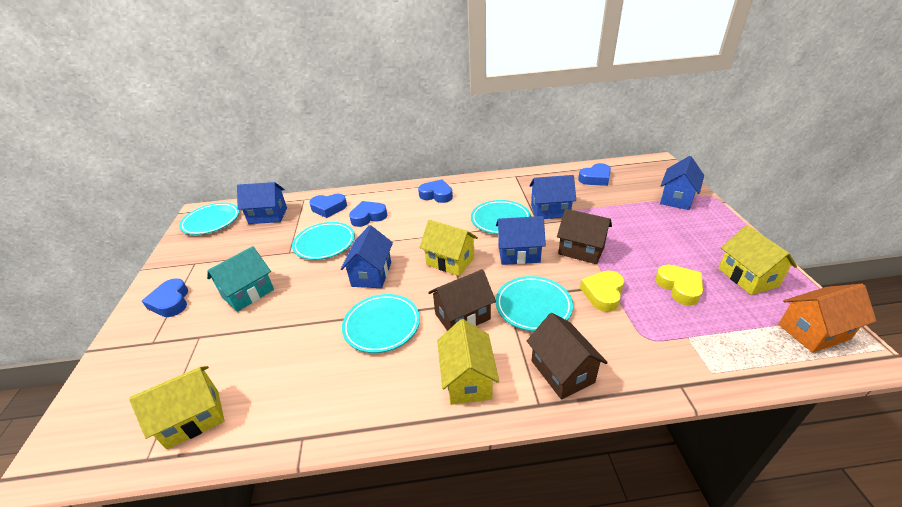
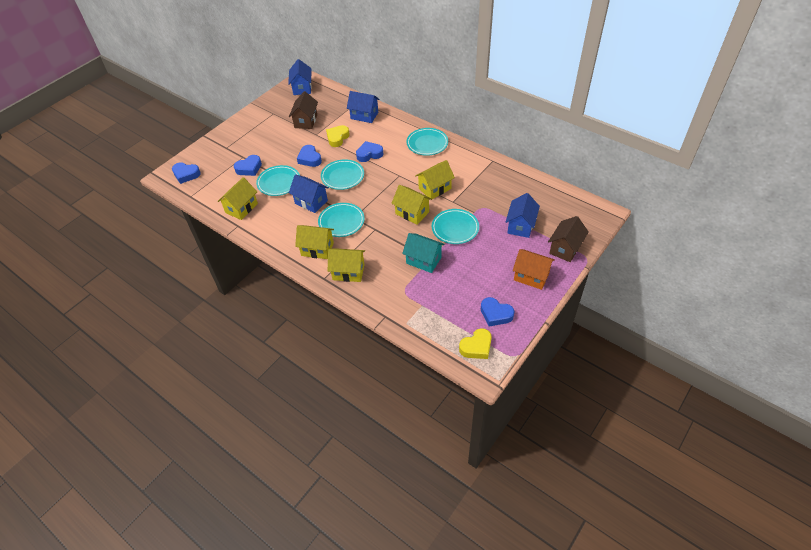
blue house: 5 -> 4
brown house: 3 -> 2
yellow house: 4 -> 5

